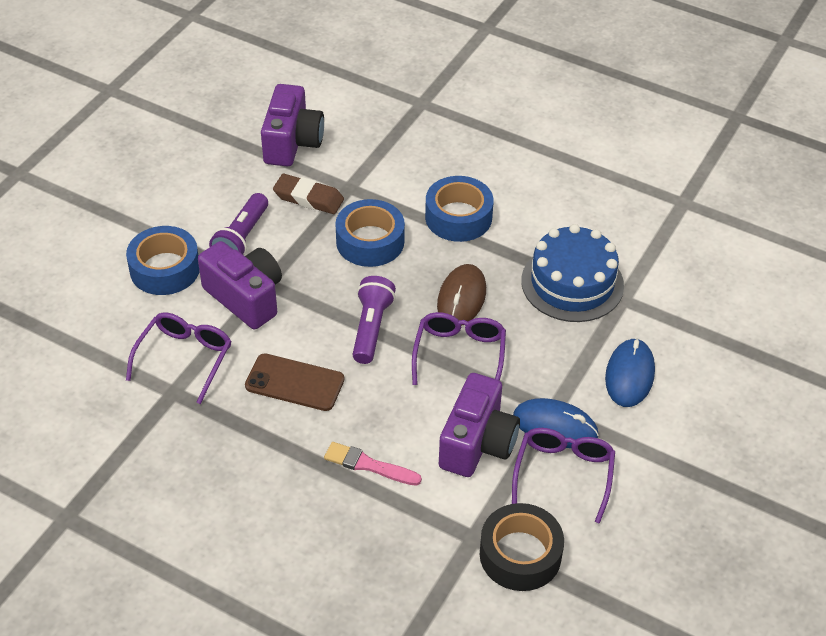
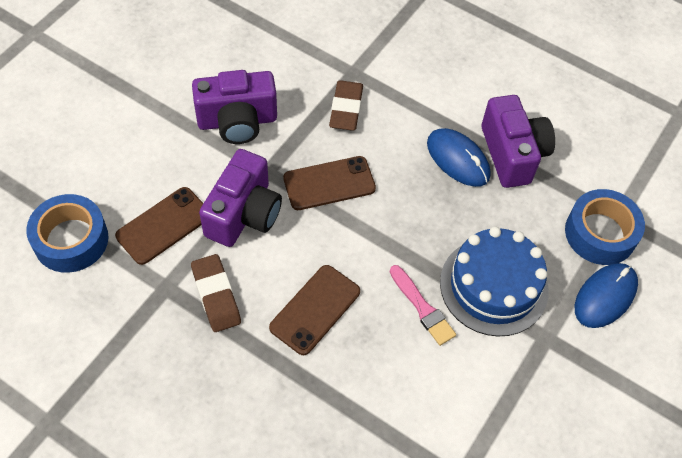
black tape: 1 -> 0
blue tape: 3 -> 2
brown eraser: 1 -> 2
brown mouse: 1 -> 0
brown phone: 1 -> 3
purple flashlight: 2 -> 0
purple glasses: 3 -> 0

